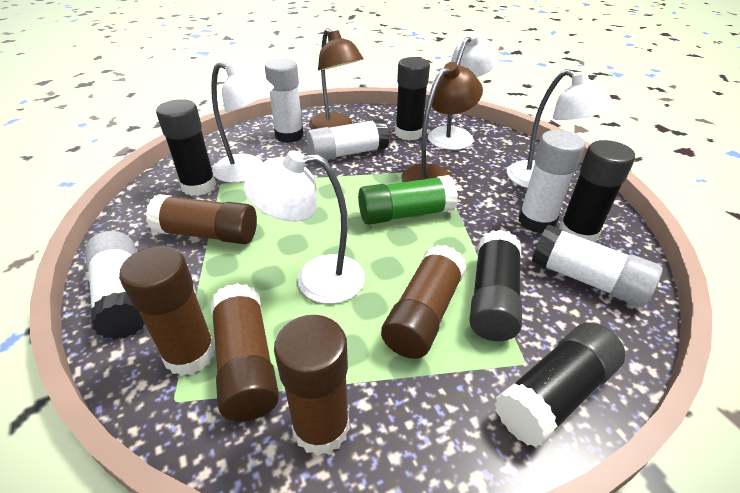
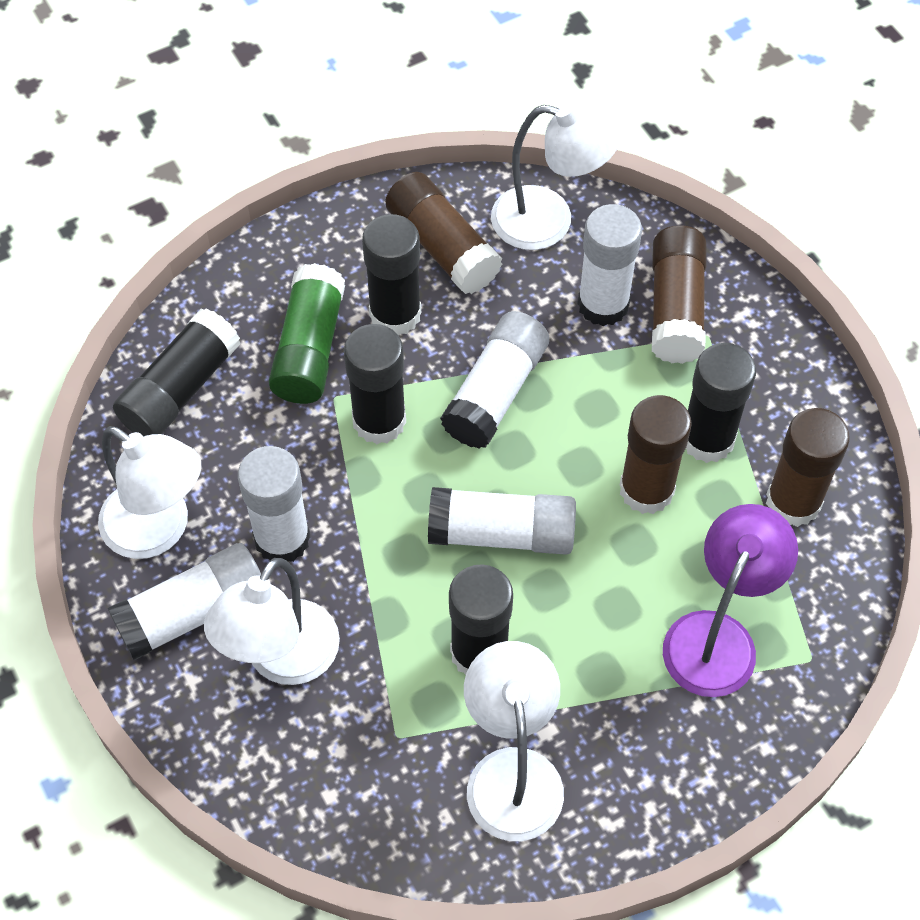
brown glue stick: 5 -> 4
brown lamp: 2 -> 0
purple lamp: 0 -> 1

